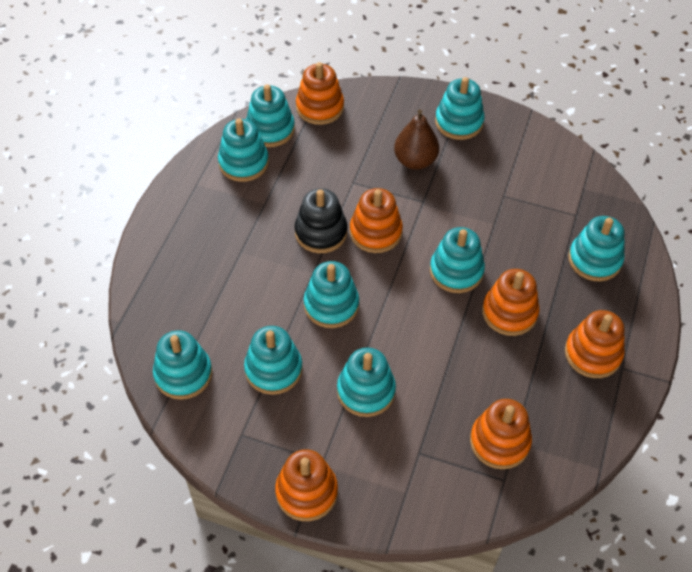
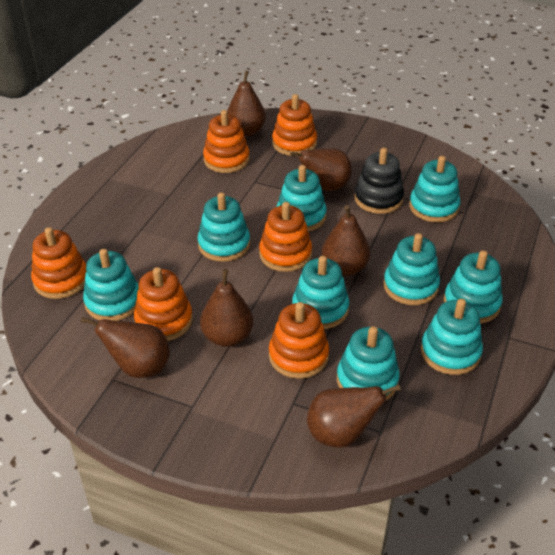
brown pear: 1 -> 6

